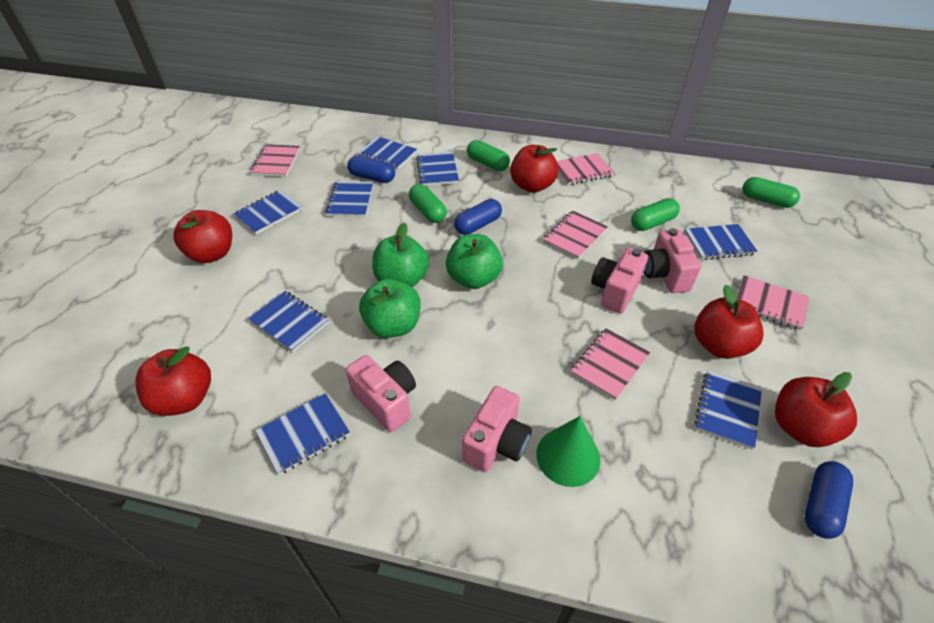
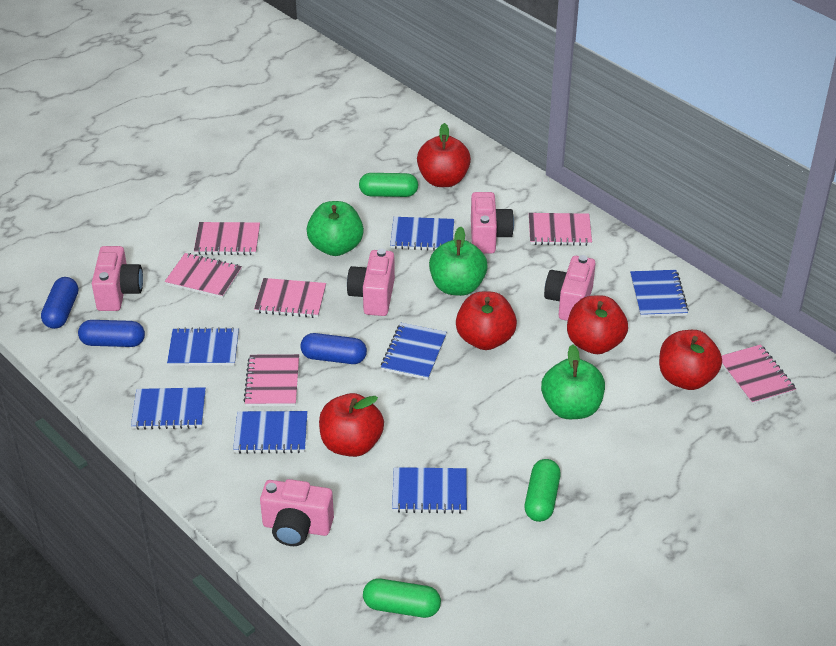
blue notebook: 8 -> 7
green capsule: 4 -> 3
green cone: 1 -> 0
pink camera: 4 -> 5
pink notebook: 5 -> 6

